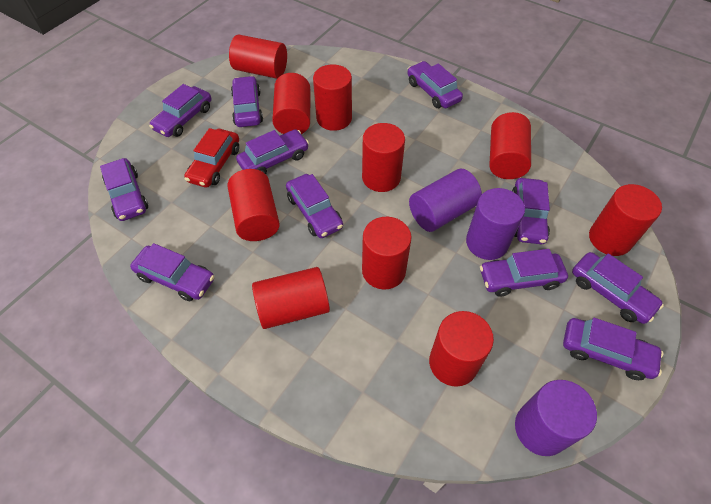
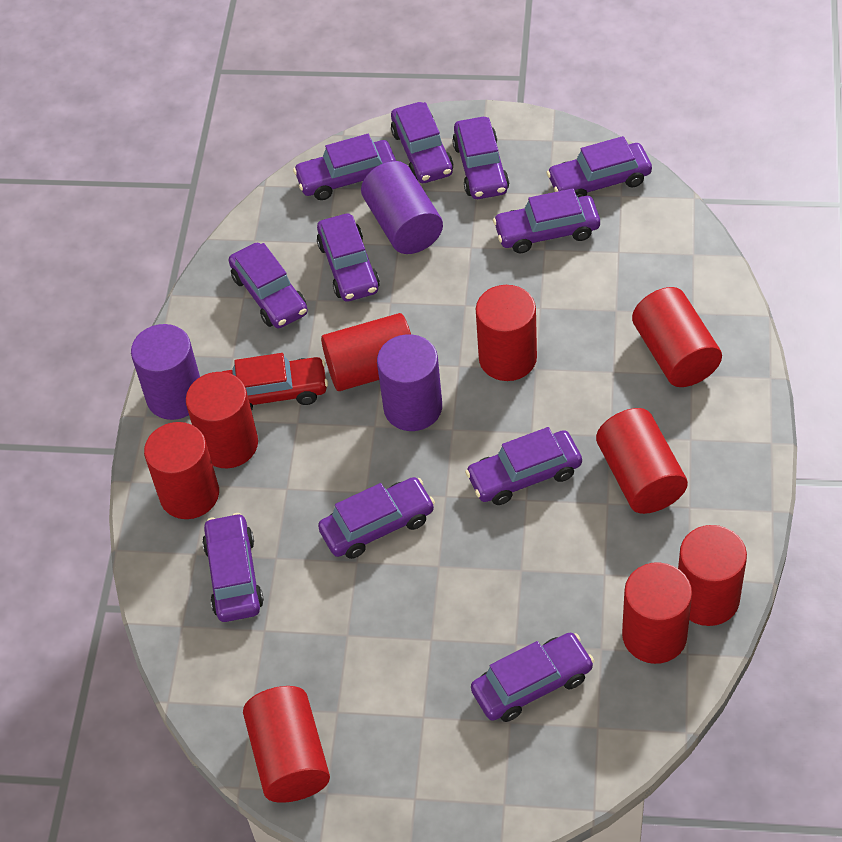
red cylinder: 10 -> 9

